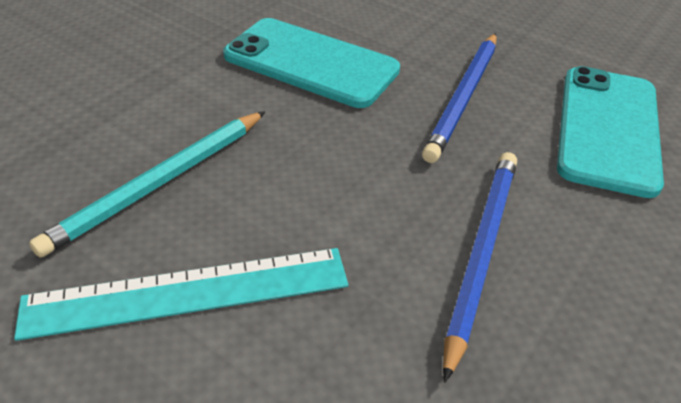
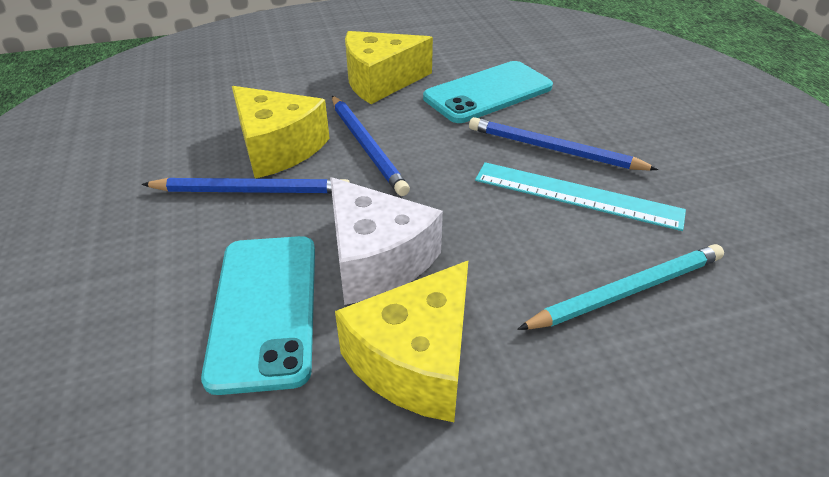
blue pencil: 2 -> 3
white cheese: 0 -> 1
yellow cheese: 0 -> 3

